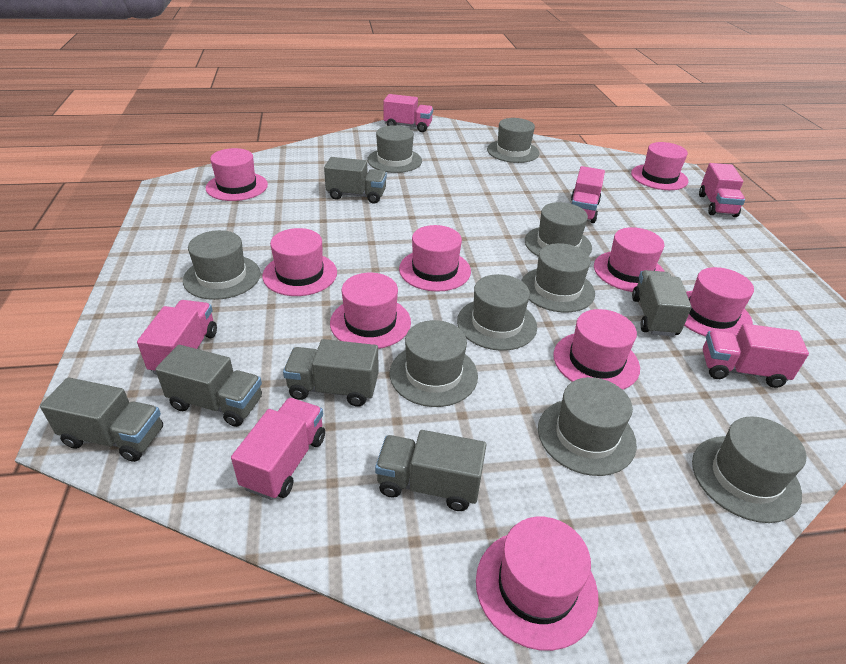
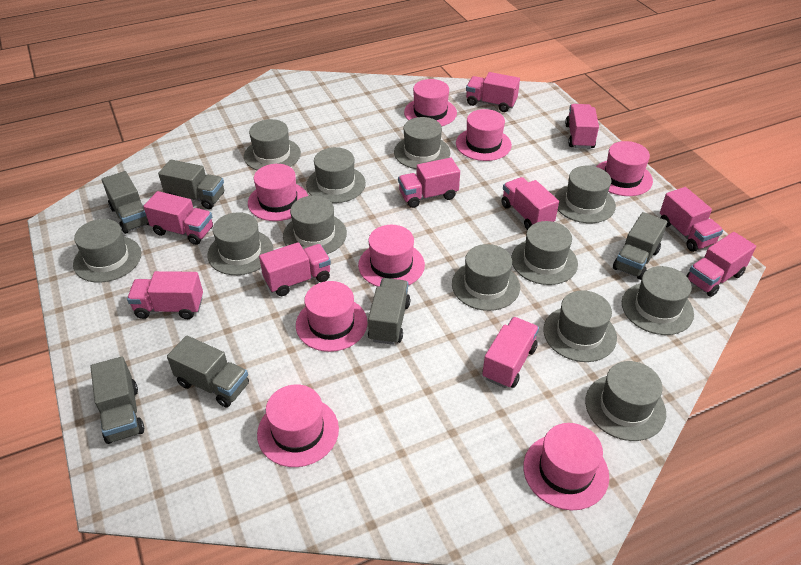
grey hat: 9 -> 12
pink hat: 9 -> 8
pink truck: 6 -> 10

